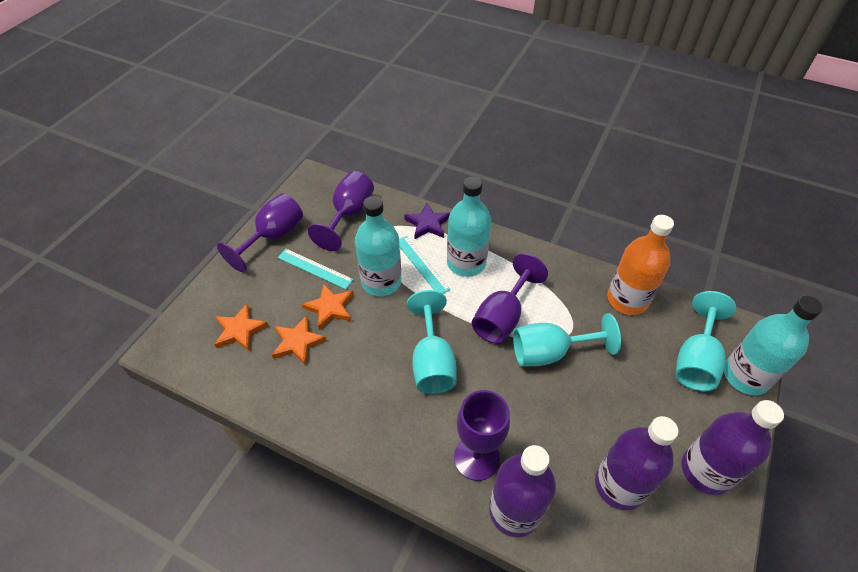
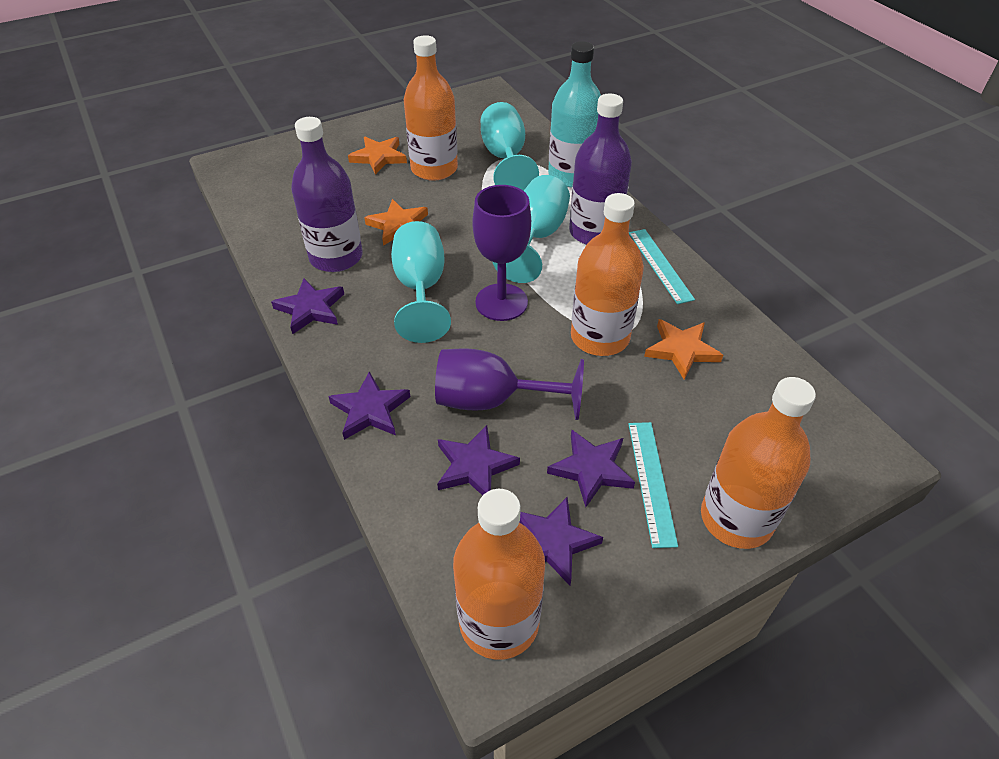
orange bottle: 1 -> 4
purple bottle: 3 -> 2
purple goblet: 4 -> 2
purple star: 1 -> 5
turquoise bottle: 3 -> 1

